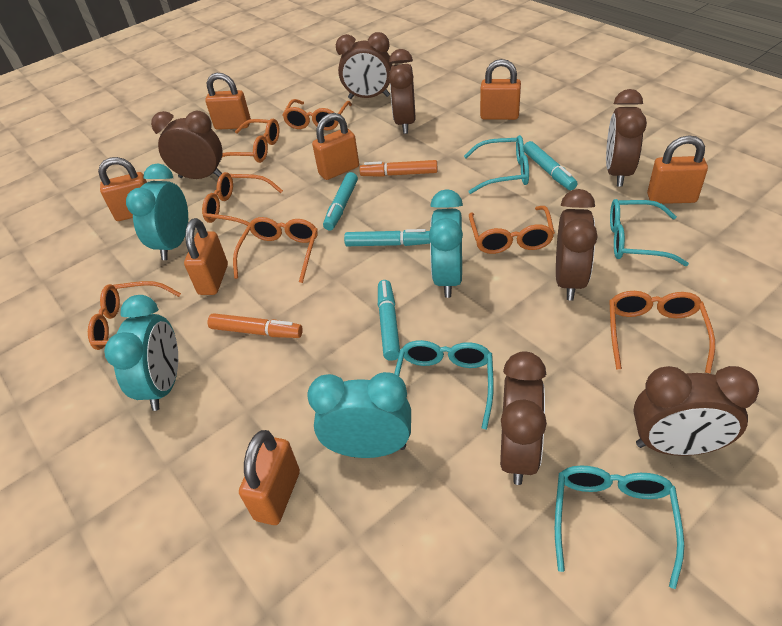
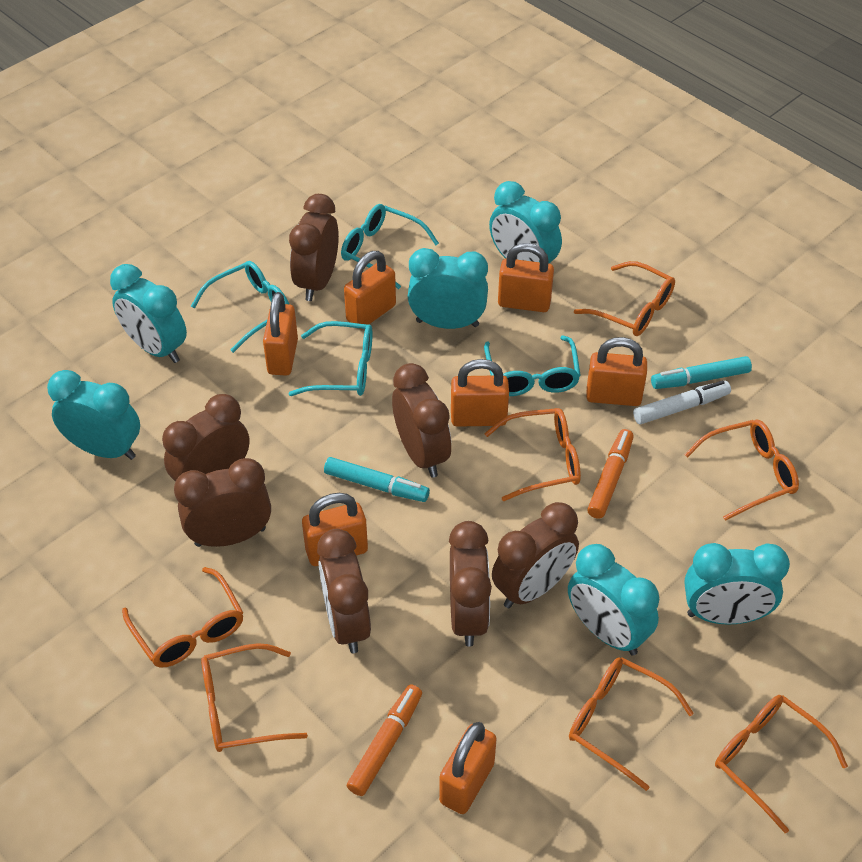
turquoise clock: 4 -> 6
turquoise marker: 4 -> 2
white marker: 0 -> 1

